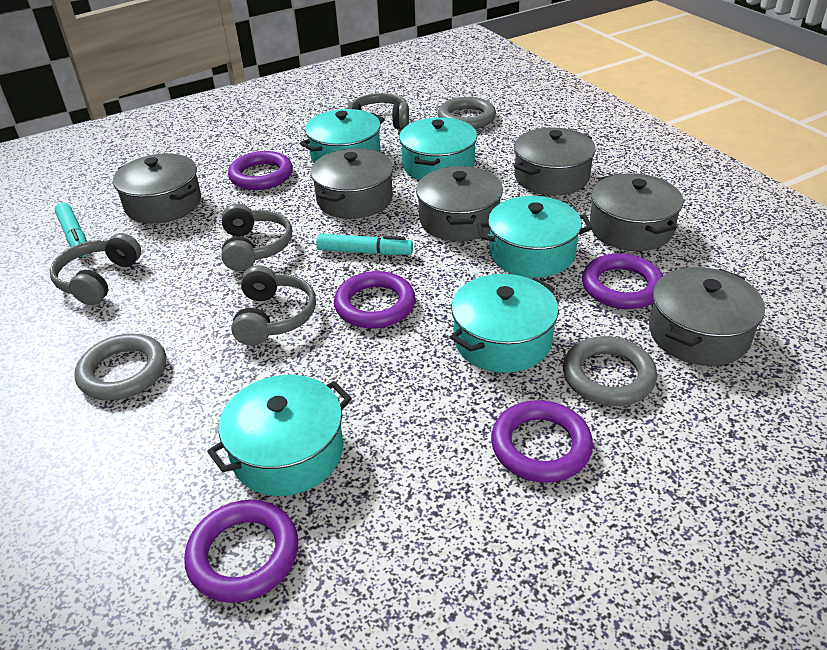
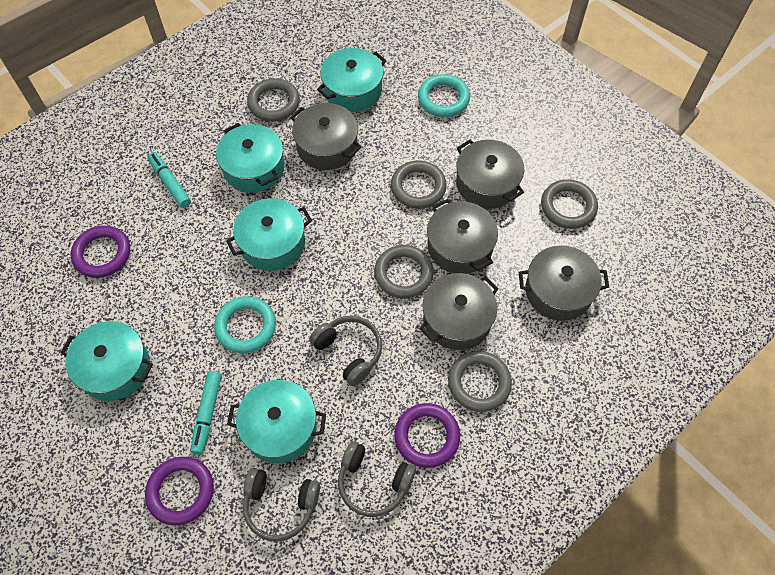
grey headphones: 4 -> 3
grey pot: 6 -> 5
grey ring: 3 -> 5
purple ring: 5 -> 3
turquoise ring: 0 -> 2

